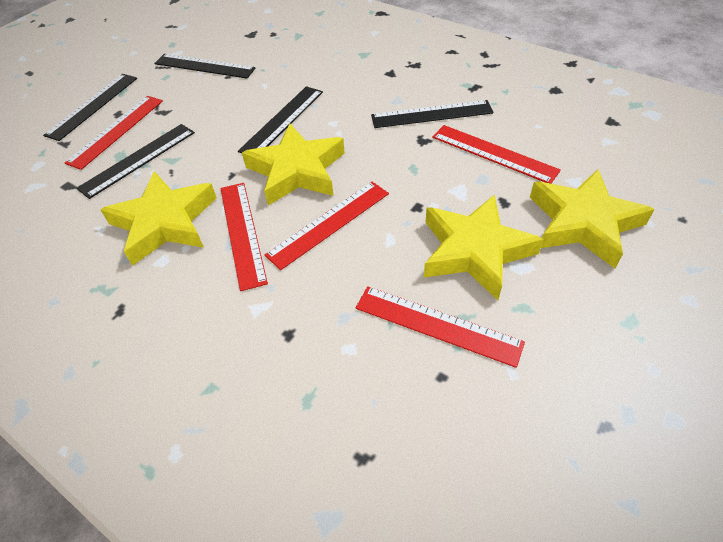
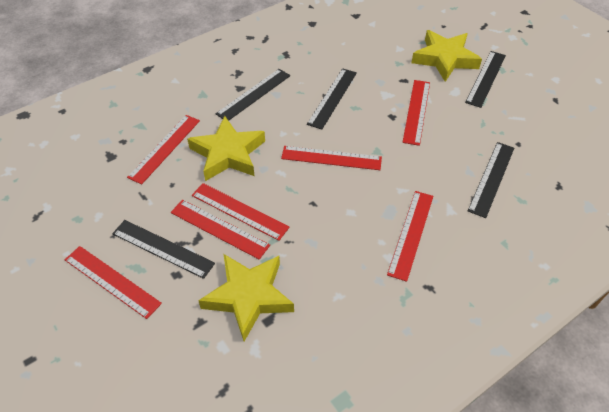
red ruler: 5 -> 7
yellow star: 4 -> 3

